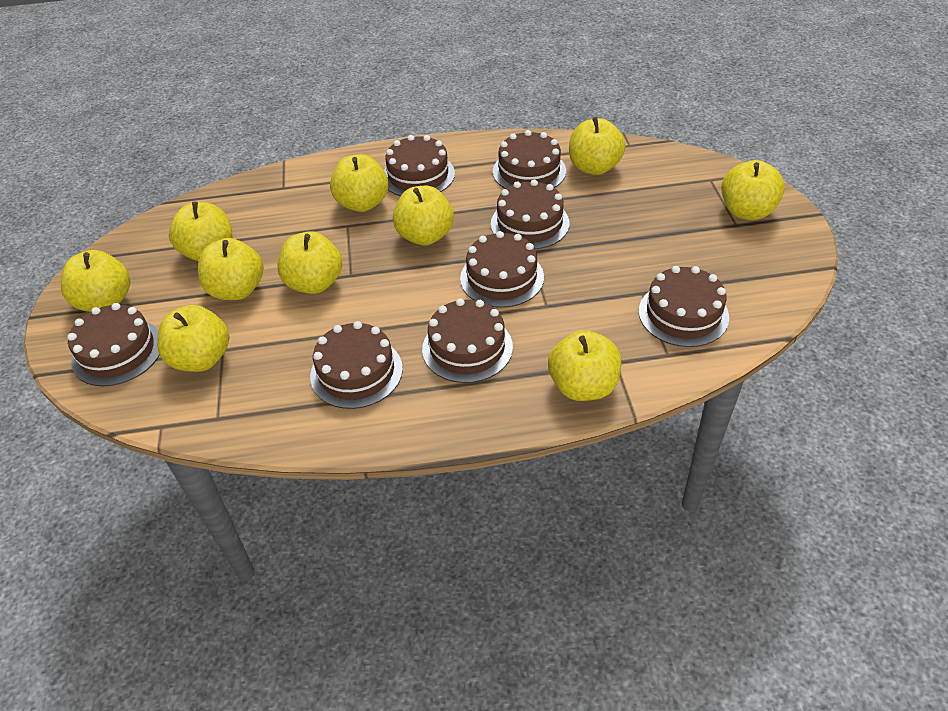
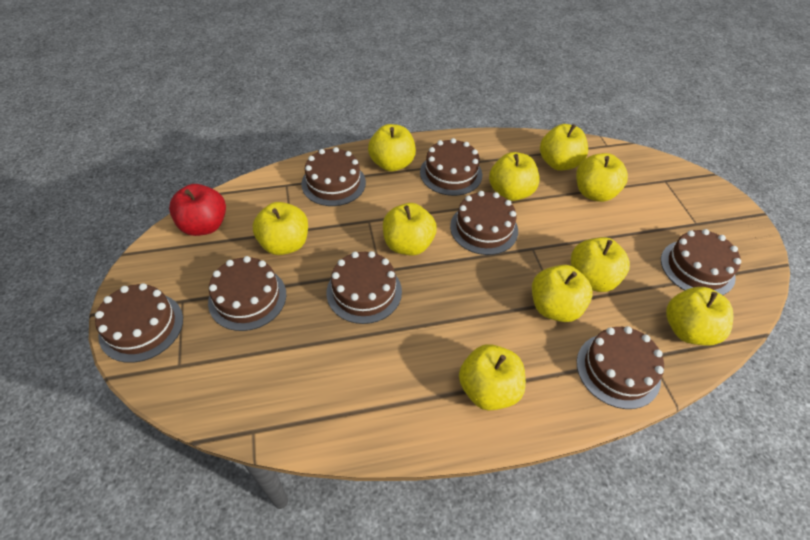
red apple: 0 -> 1

